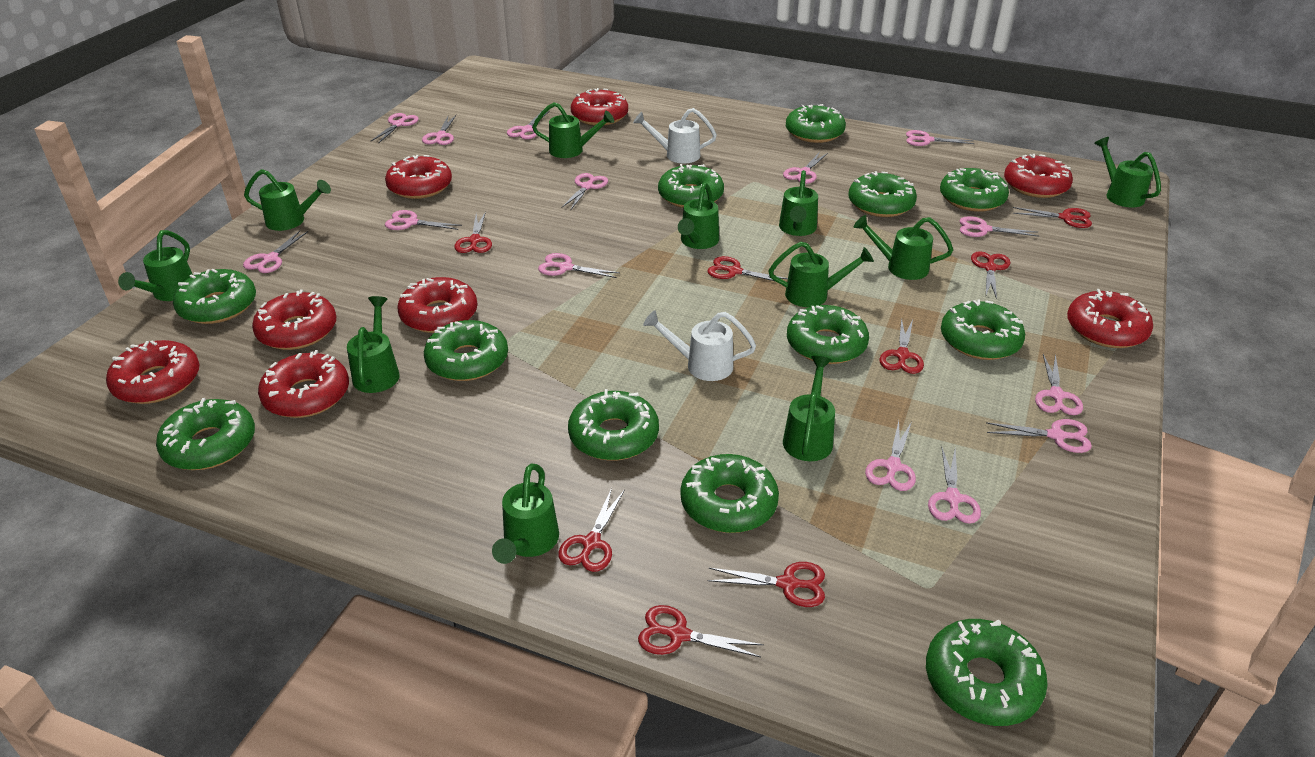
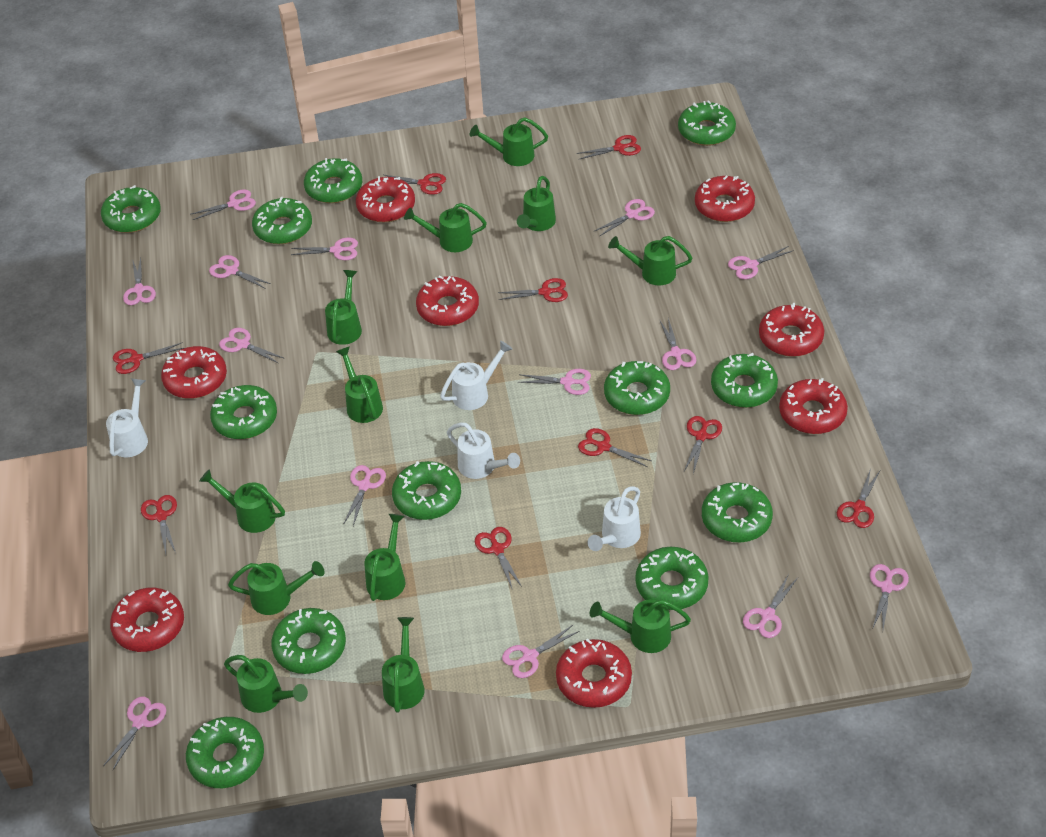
green watering can: 11 -> 12
red scissors: 8 -> 9
white watering can: 2 -> 4

